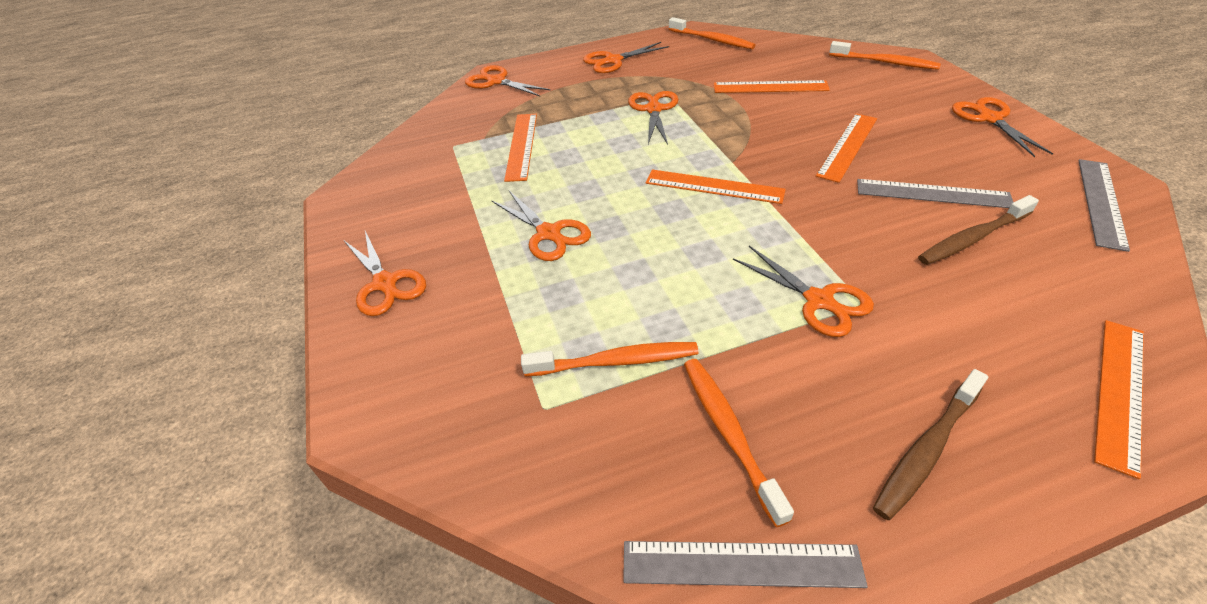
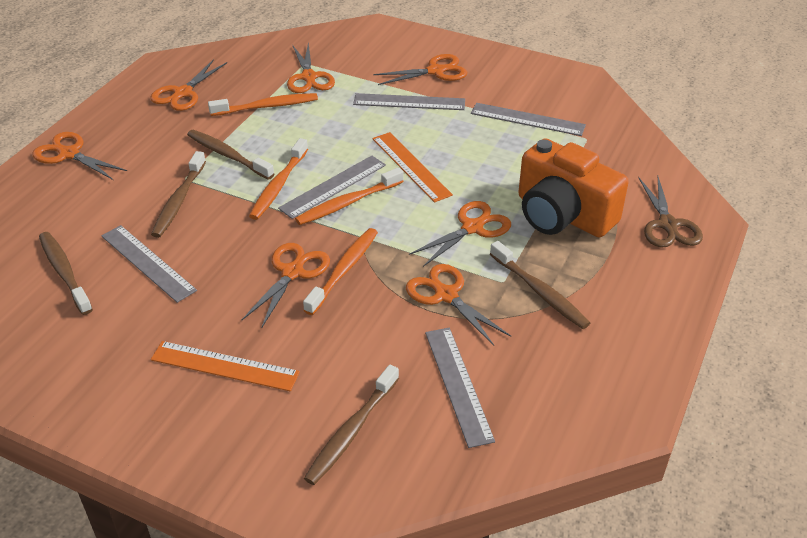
brown scissors: 0 -> 1
brown toothbrush: 2 -> 5
grey ruler: 3 -> 5
orange camera: 0 -> 1
orange ruler: 5 -> 2

